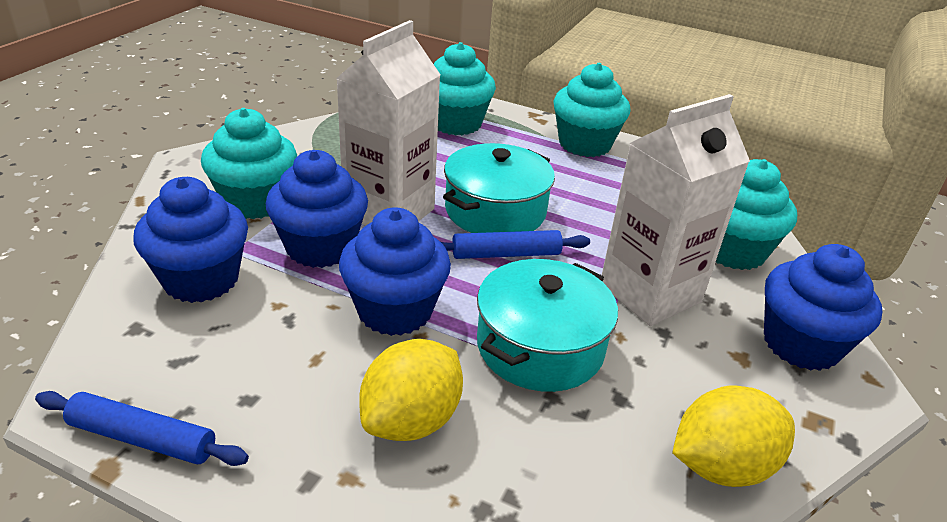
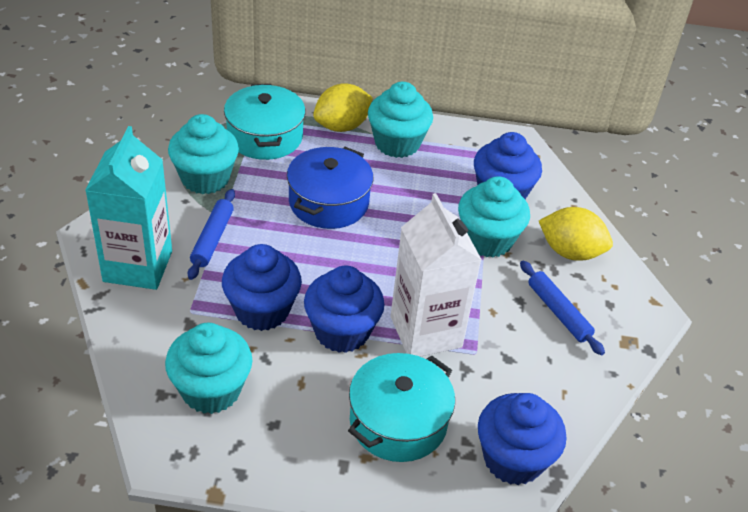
blue pot: 0 -> 1
turquoise carton: 0 -> 1
white carton: 2 -> 1

